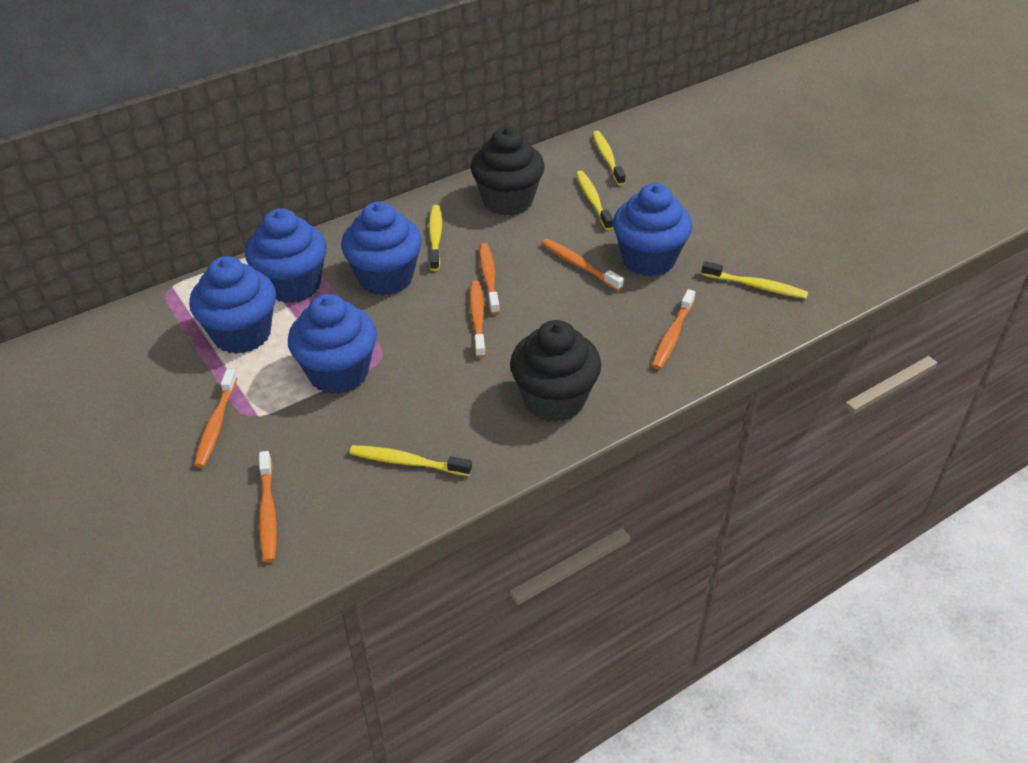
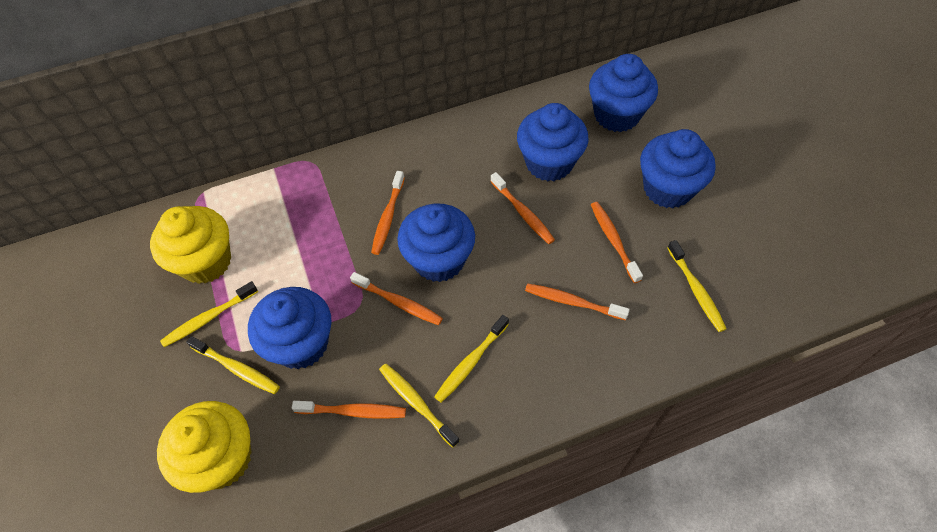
black cupcake: 2 -> 0
yellow cupcake: 0 -> 2

